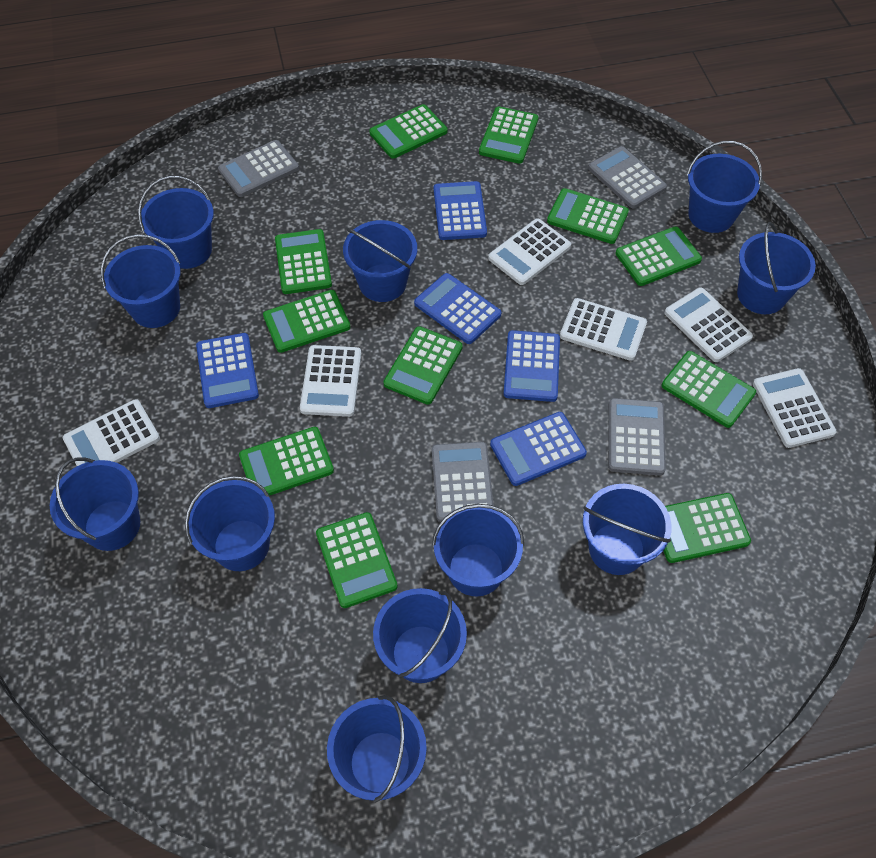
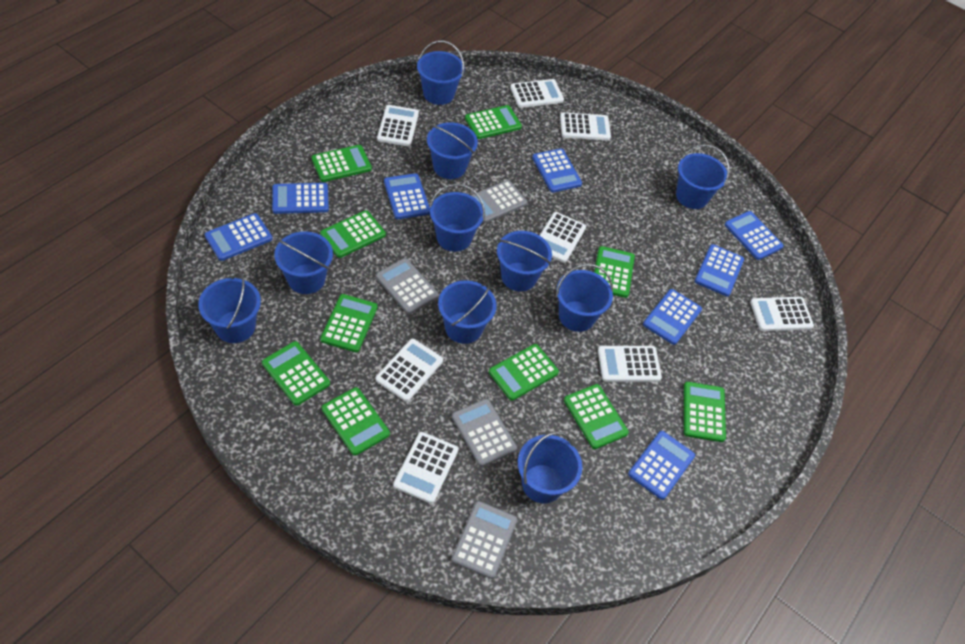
blue bucket: 11 -> 10
blue calculator: 5 -> 8
green calculator: 11 -> 10
white calculator: 6 -> 8

